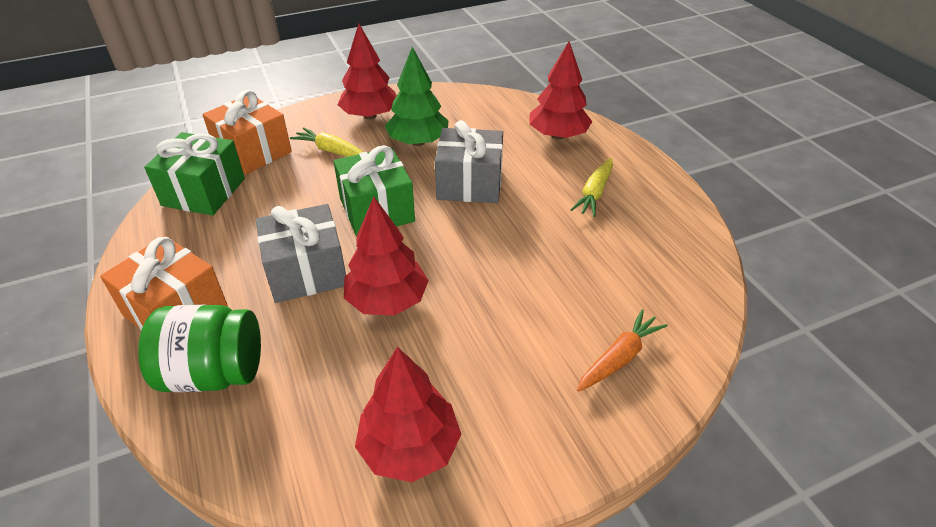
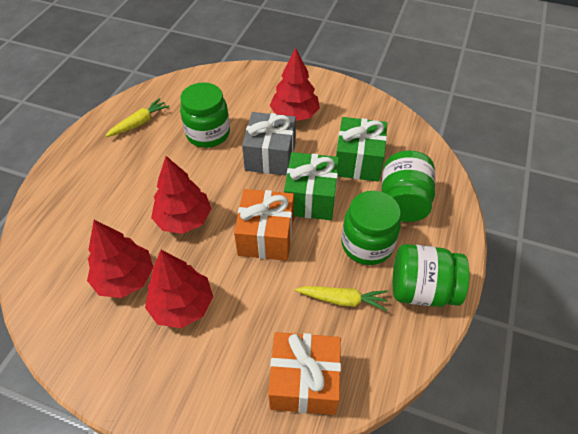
green jar: 1 -> 4
green tree: 1 -> 0
grey gift: 2 -> 1
orange carrot: 1 -> 0

